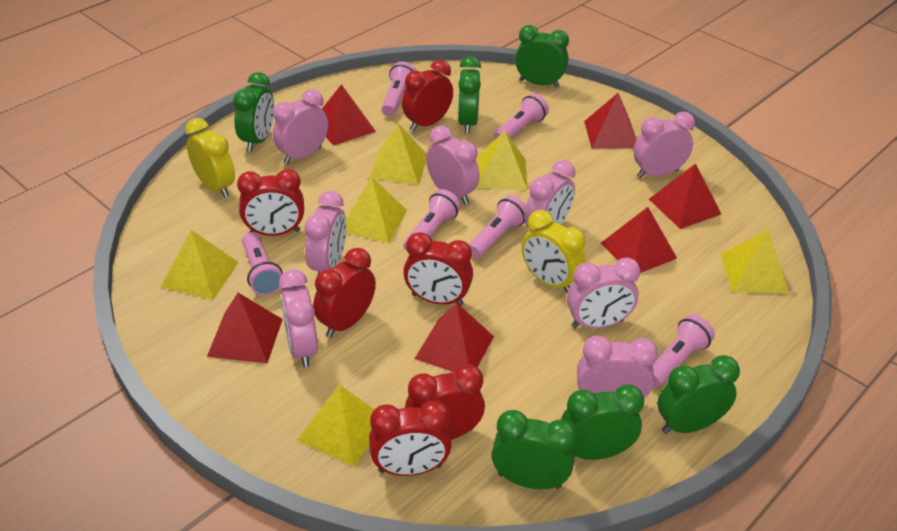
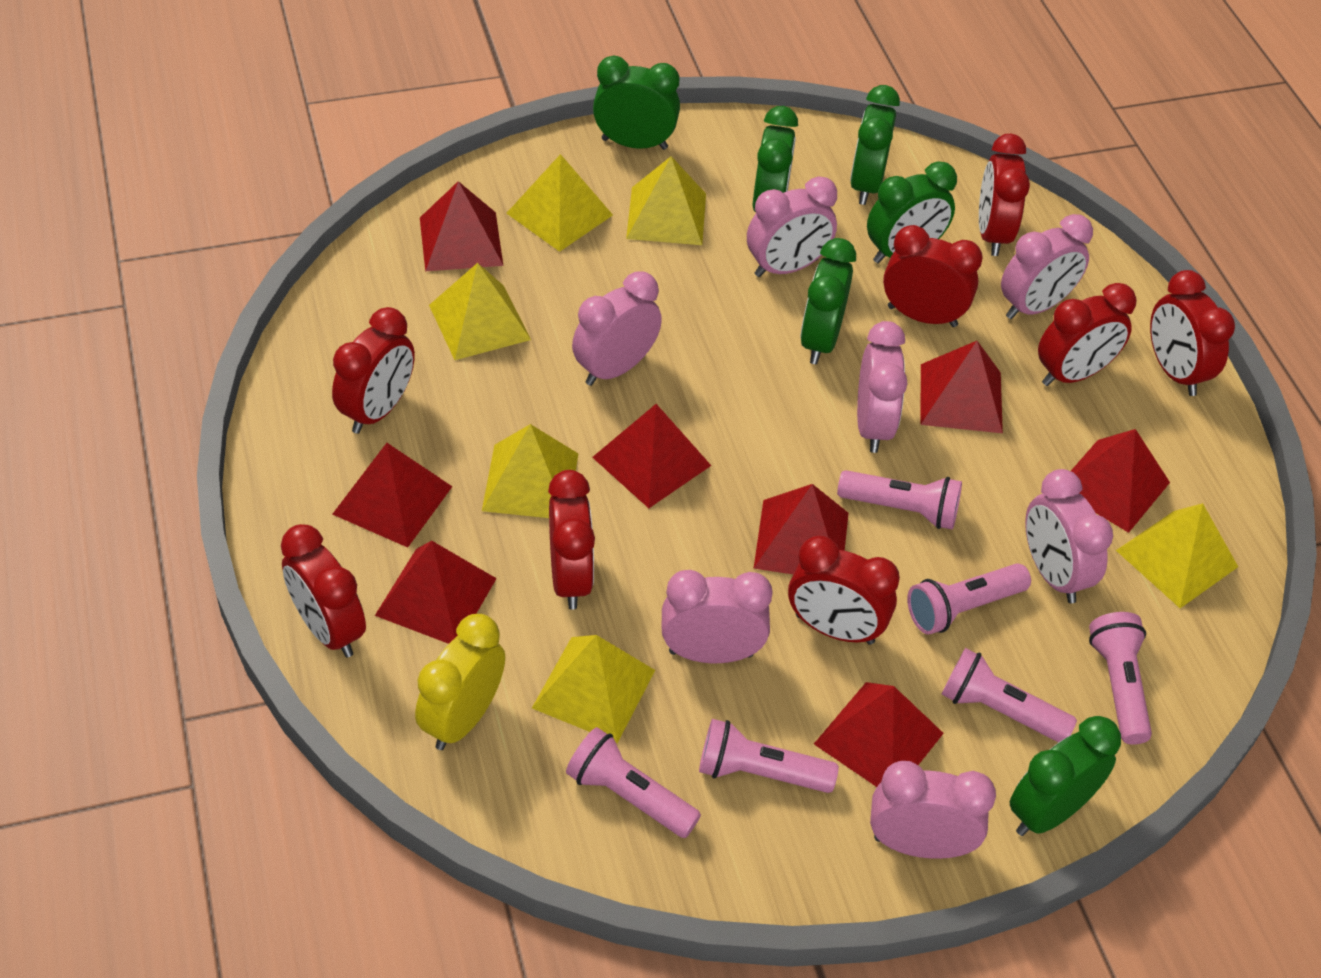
pink clock: 8 -> 7
red clock: 6 -> 8
red pyramid: 6 -> 8
yellow clock: 2 -> 1

